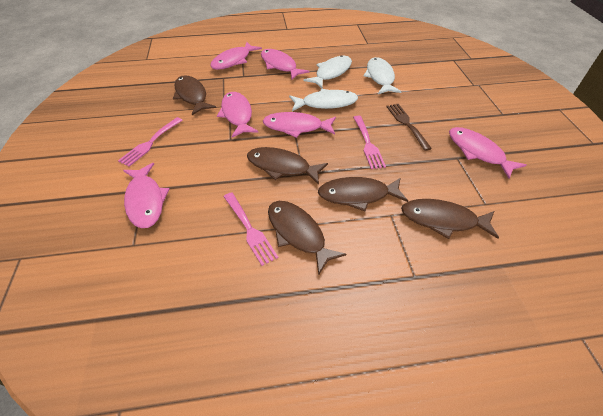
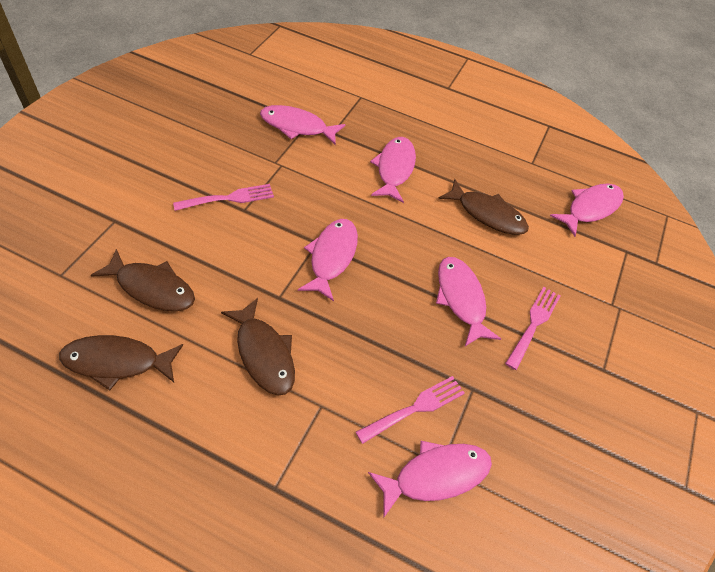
brown fish: 5 -> 4
brown fork: 1 -> 0
white fish: 3 -> 0

